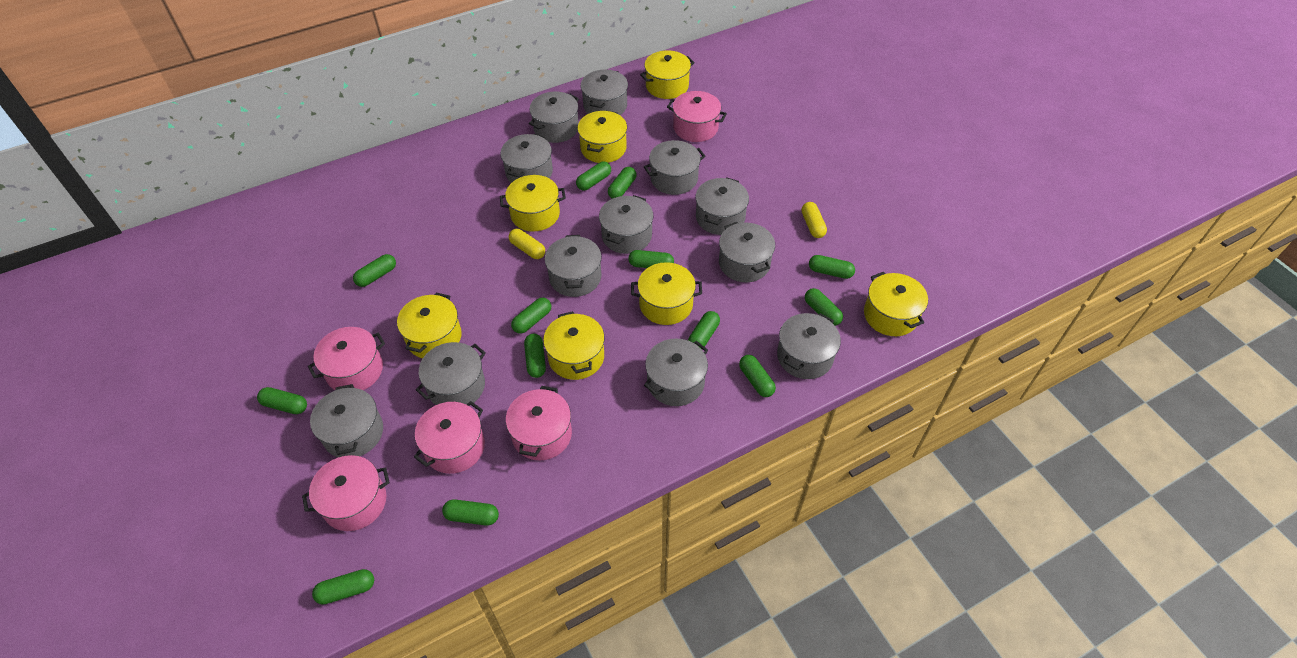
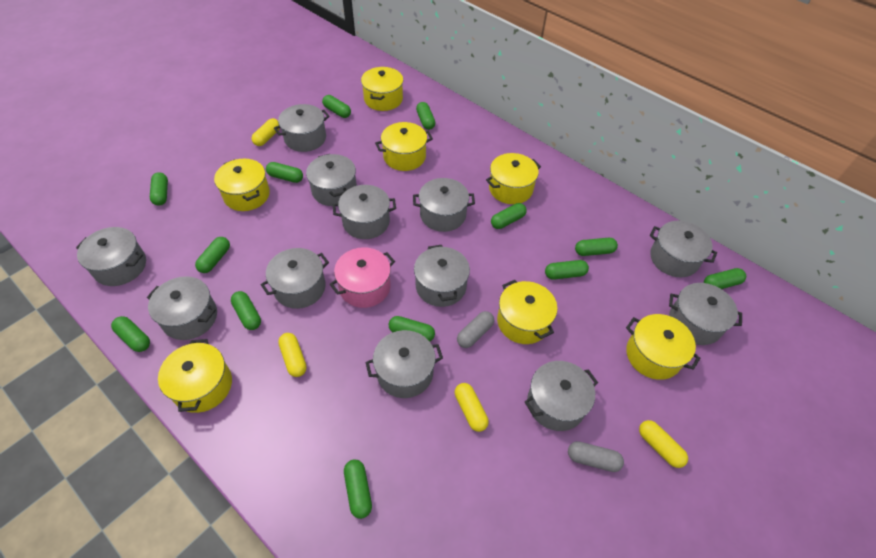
grey capsule: 0 -> 2
pink pot: 5 -> 1
yellow capsule: 2 -> 4

